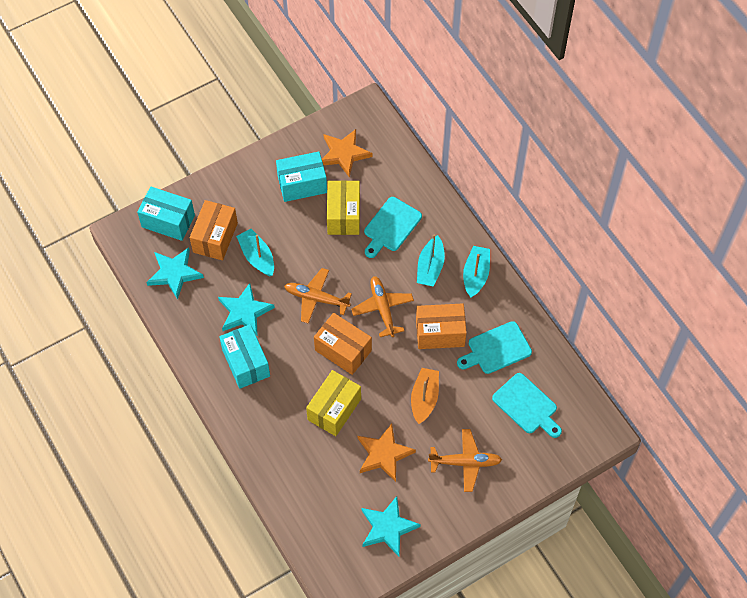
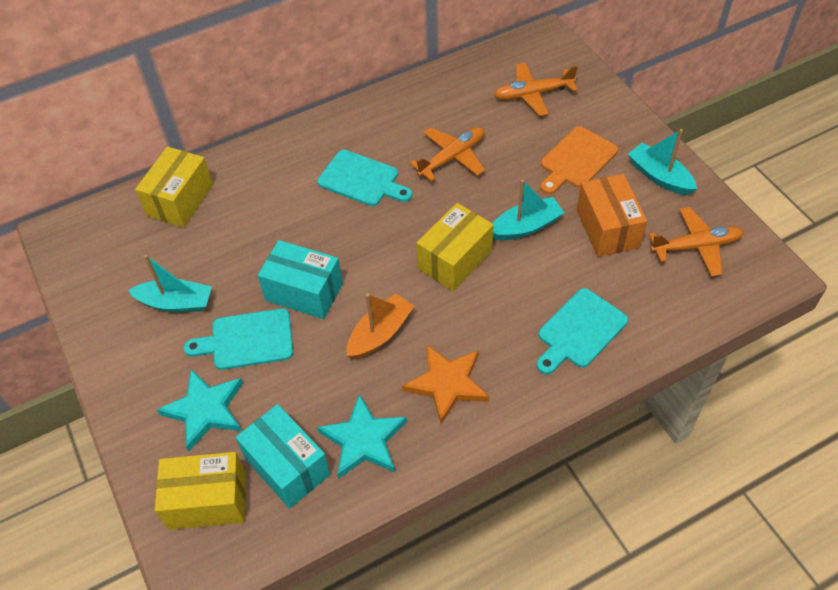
orange box: 3 -> 1
orange cutting board: 0 -> 1
orange star: 2 -> 1
turquoise box: 3 -> 2
turquoise star: 3 -> 2
yellow box: 2 -> 3

